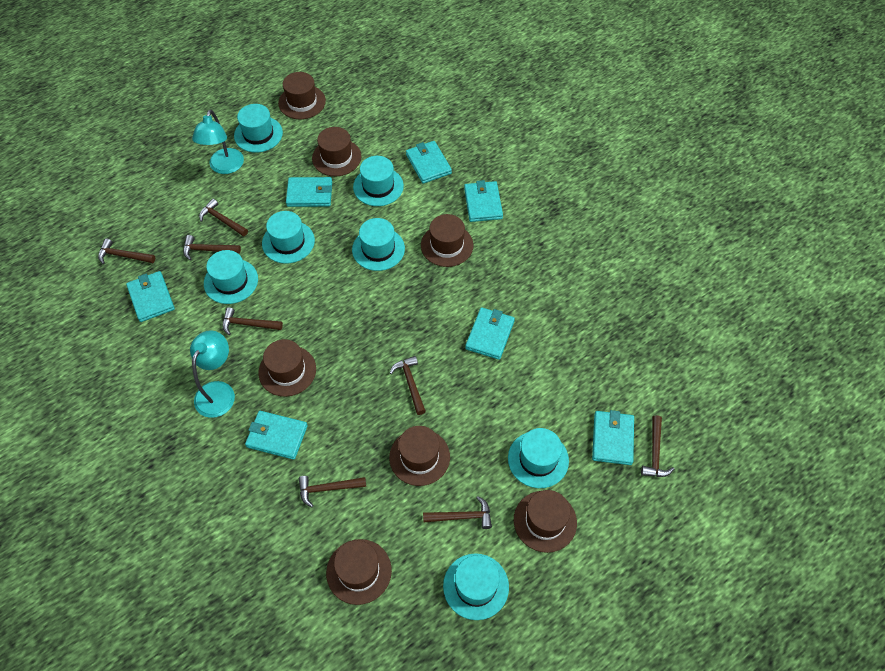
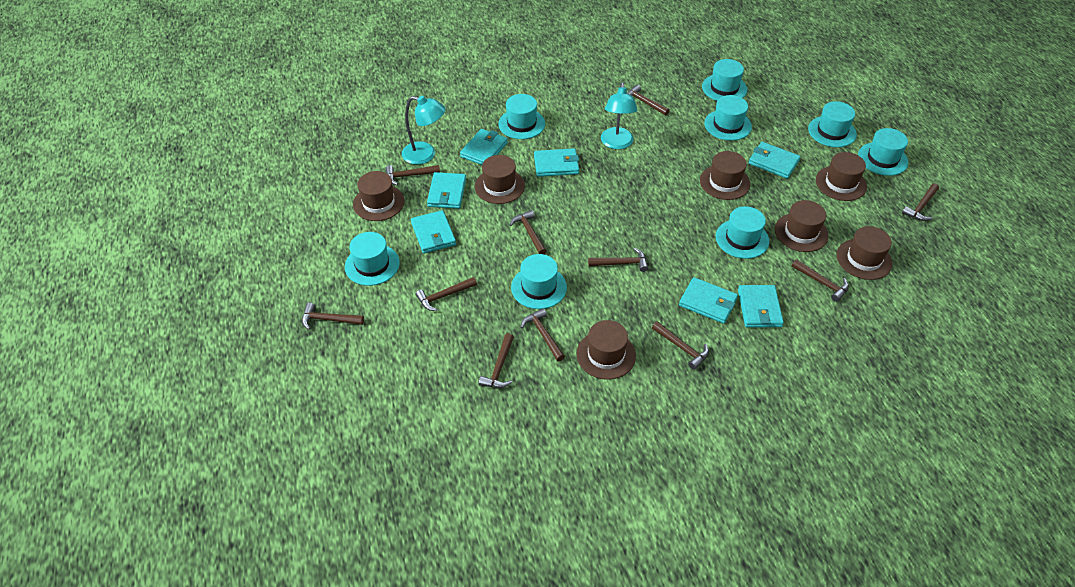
brown hammer: 8 -> 11
turquoise hat: 7 -> 8

